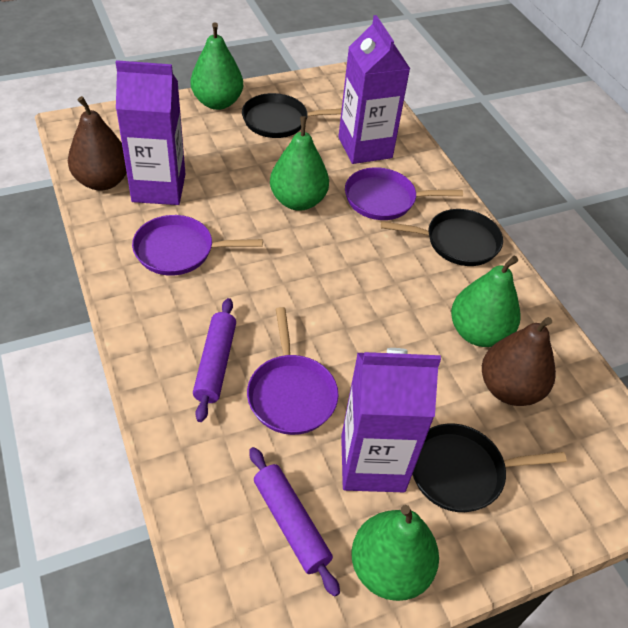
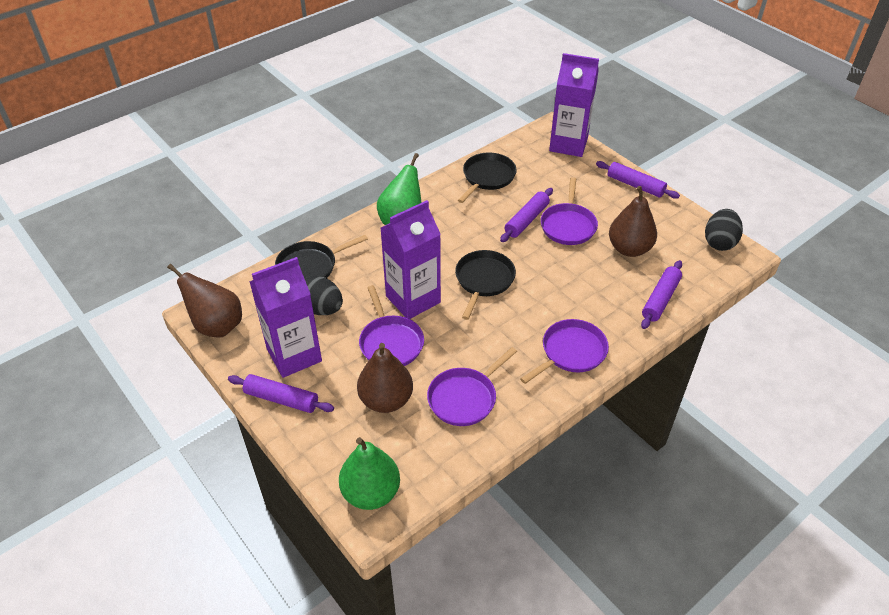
black egg: 0 -> 2
brown pear: 2 -> 3
green pear: 4 -> 2
purple pan: 3 -> 4
purple rolling pin: 2 -> 4

